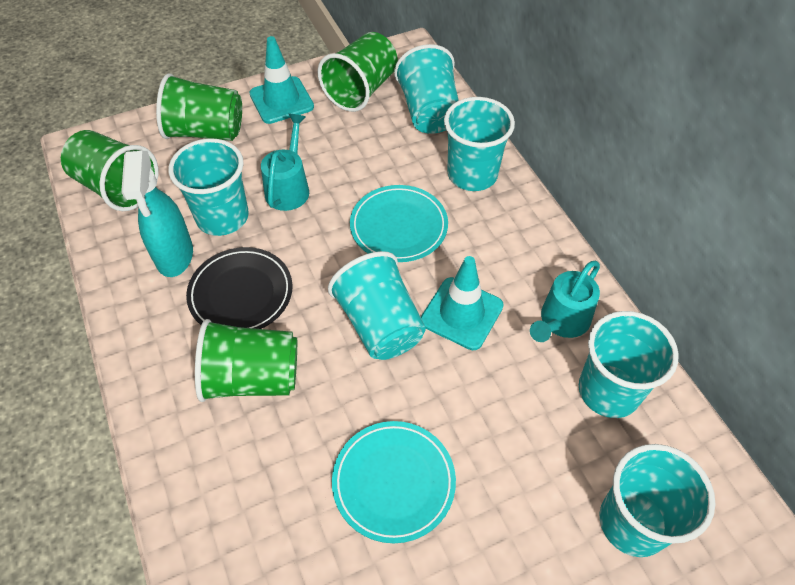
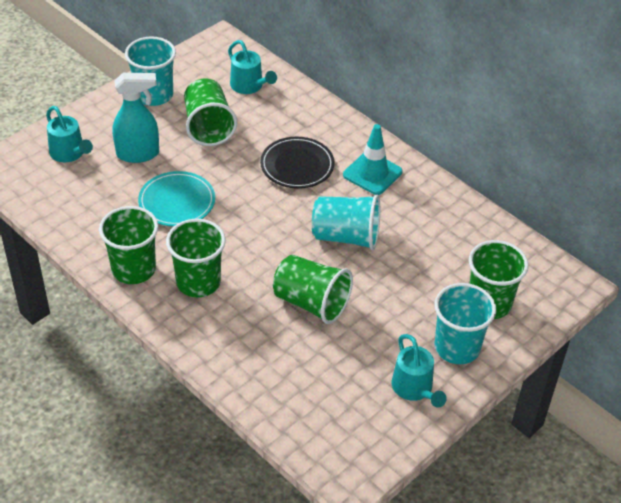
green cup: 4 -> 5
turquoise cup: 6 -> 3
turquoise plate: 2 -> 1
turquoise traffic cone: 2 -> 1
turquoise watering can: 2 -> 3

